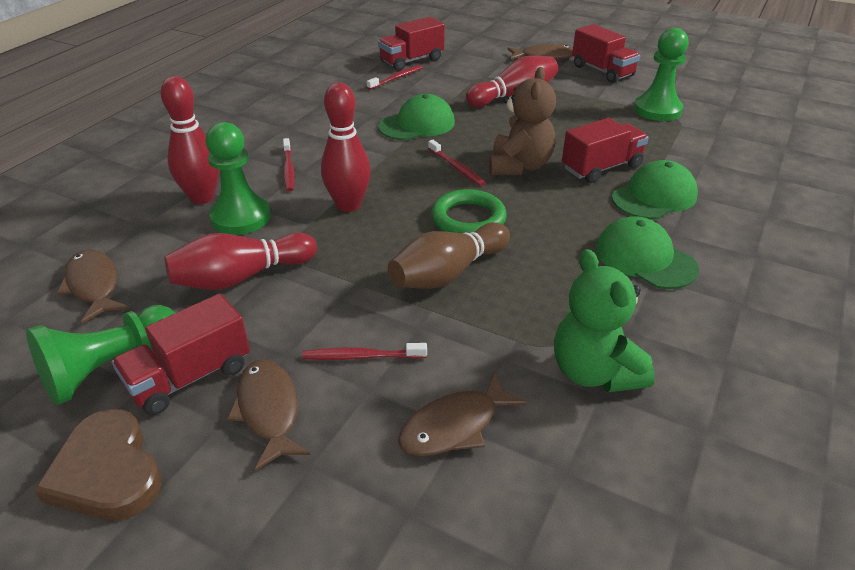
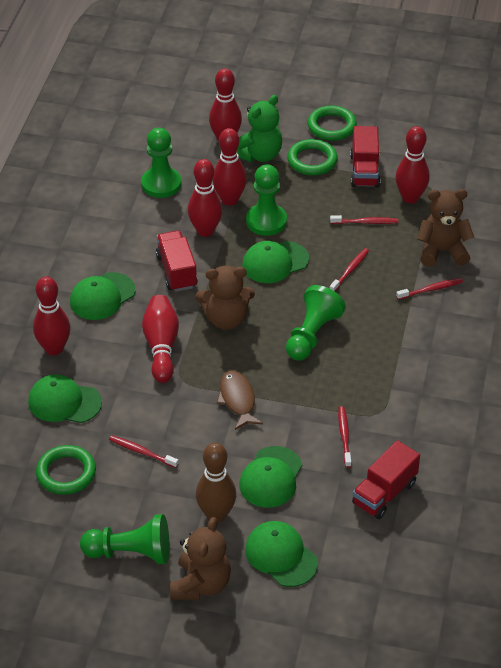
brown fish: 4 -> 1
brown heart: 1 -> 0
brown teddy bear: 1 -> 3
green cap: 3 -> 5
green pawn: 3 -> 4
green ring: 1 -> 3
red bowling pin: 4 -> 6
red toothbrush: 4 -> 5
red truck: 4 -> 3

